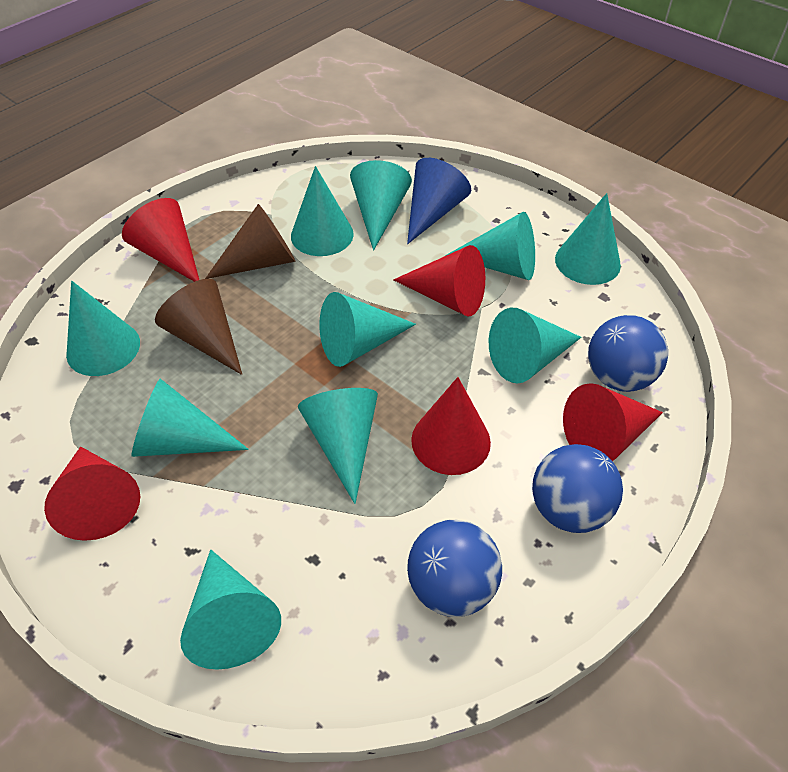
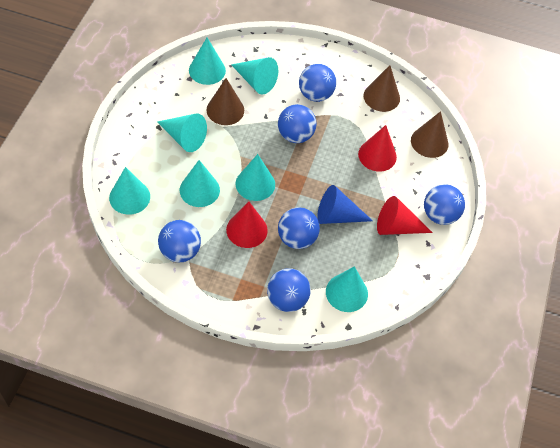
blue ball: 3 -> 6
brown cone: 2 -> 3
red cone: 5 -> 3
turquoise cone: 10 -> 7

